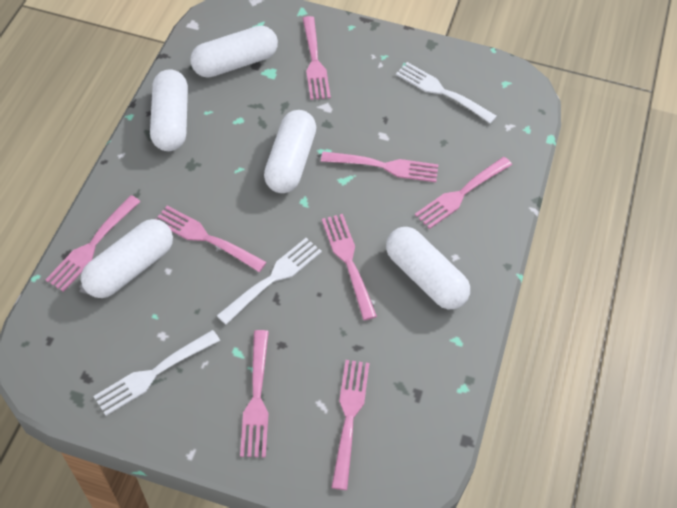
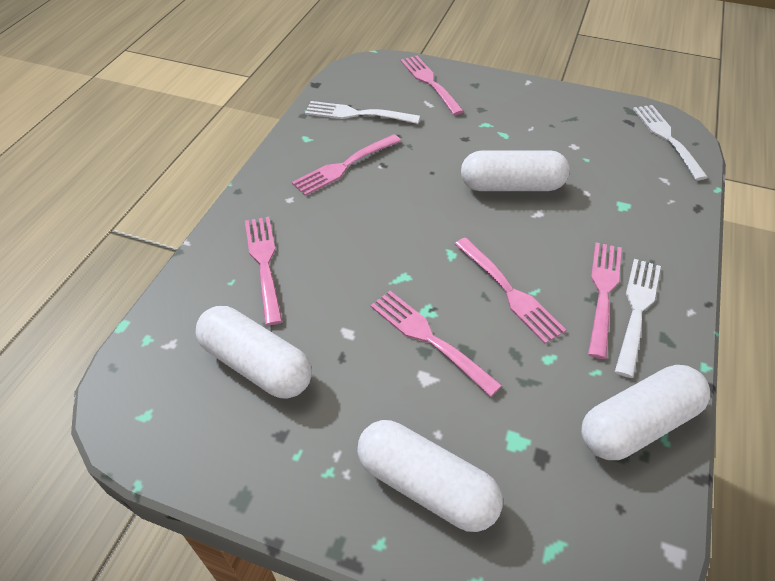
pink fork: 8 -> 6
white capsule: 5 -> 4

